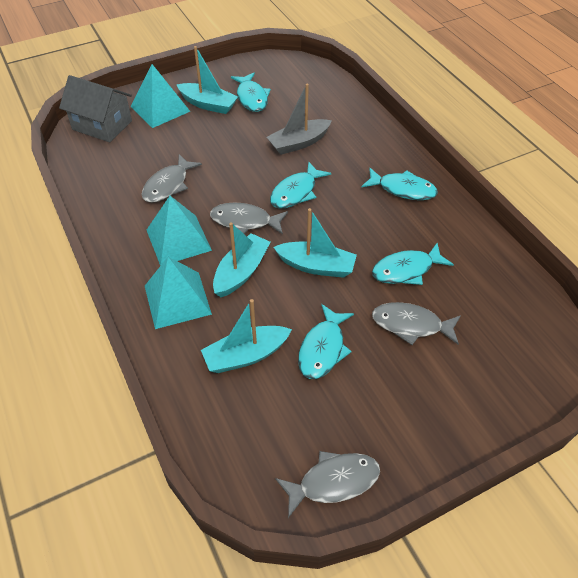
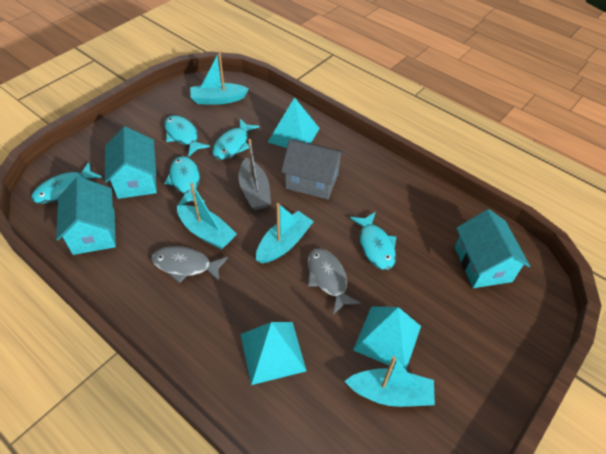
grey fish: 4 -> 2
turquoise house: 0 -> 3

